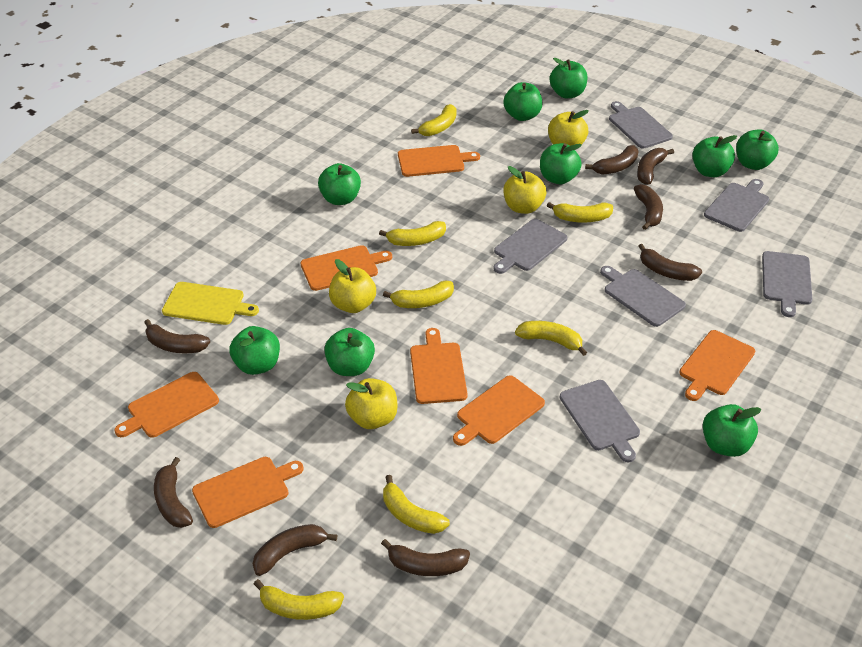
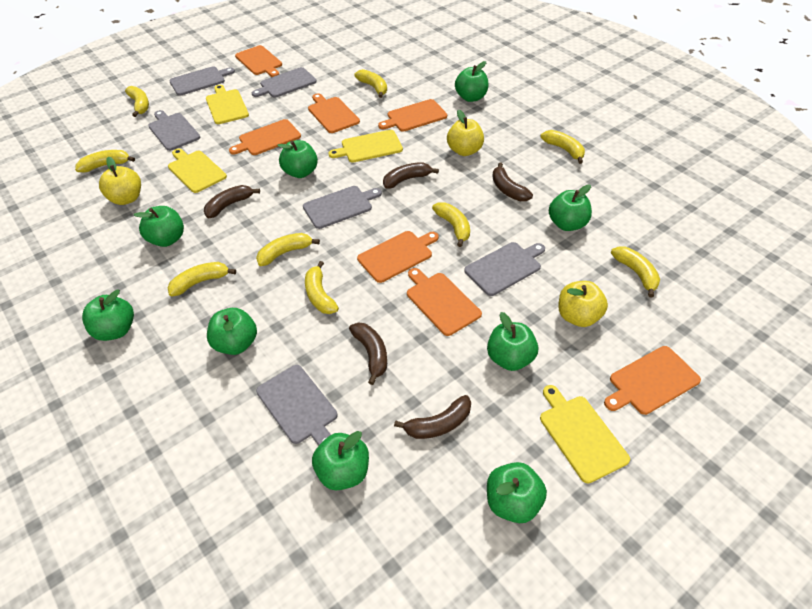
brown banana: 8 -> 5
yellow apple: 4 -> 3
yellow banana: 7 -> 9
yellow cutting board: 1 -> 4

